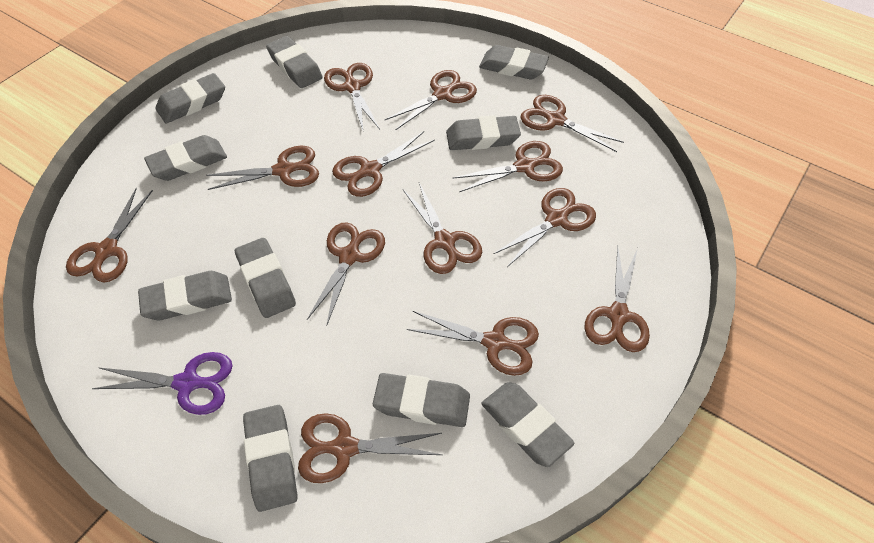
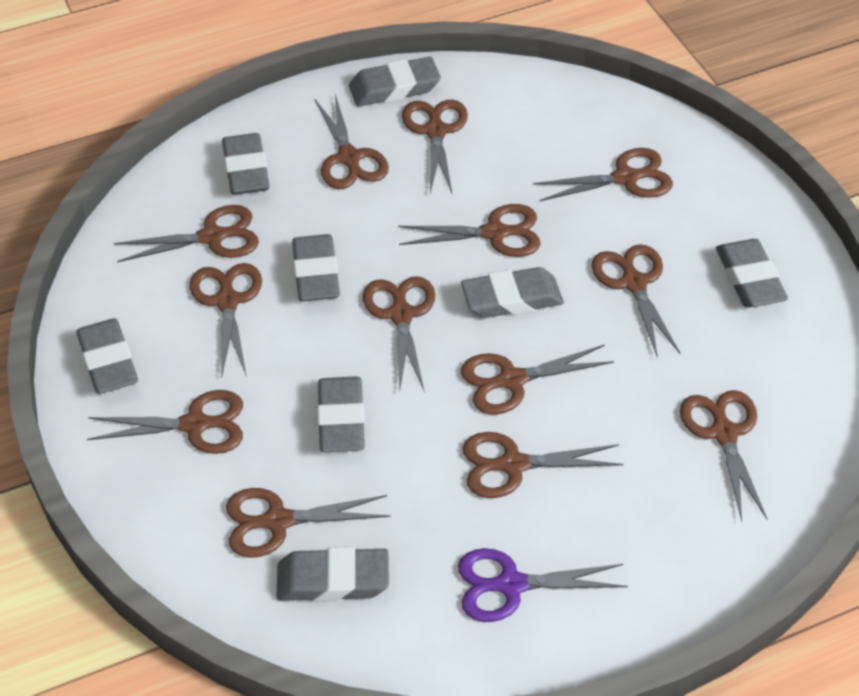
grey eraser: 10 -> 8

